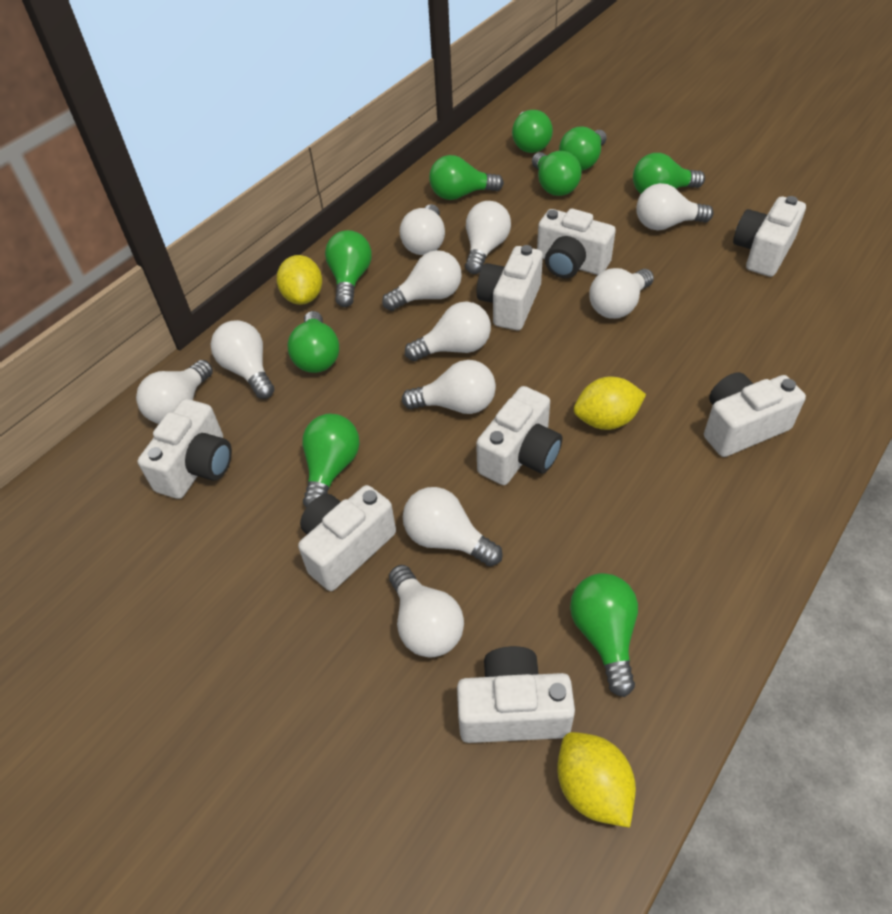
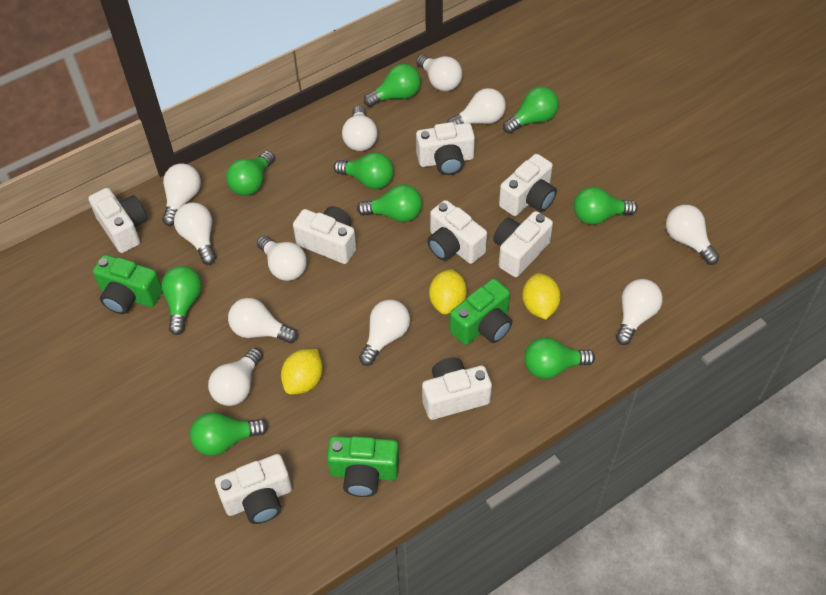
green camera: 0 -> 3

